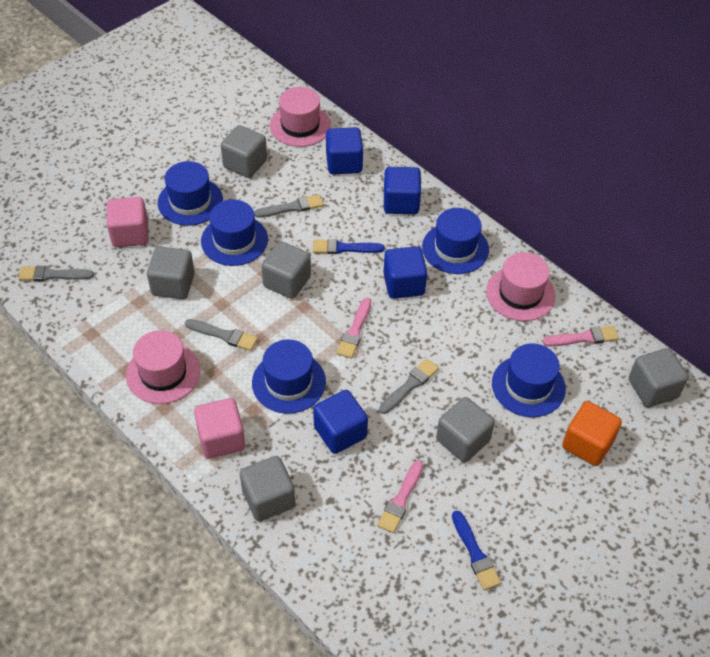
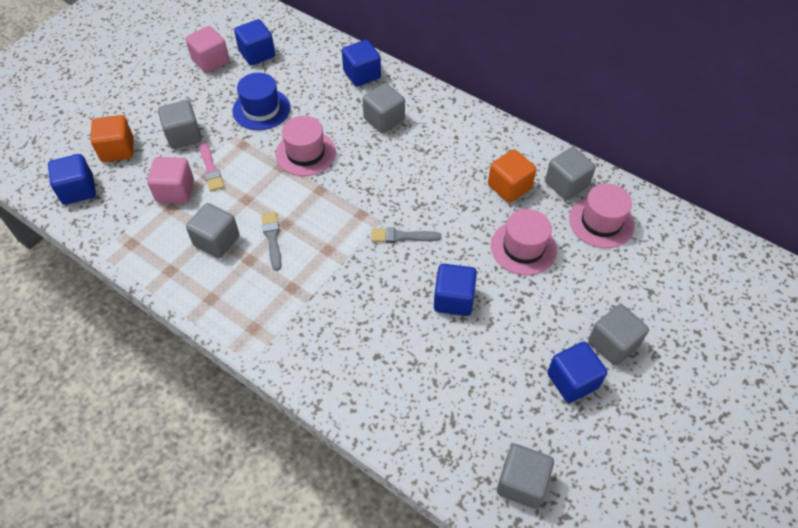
blue brush: 2 -> 0
blue cube: 4 -> 5
blue hat: 5 -> 1
grey brush: 4 -> 2
orange cube: 1 -> 2
pink brush: 3 -> 1

